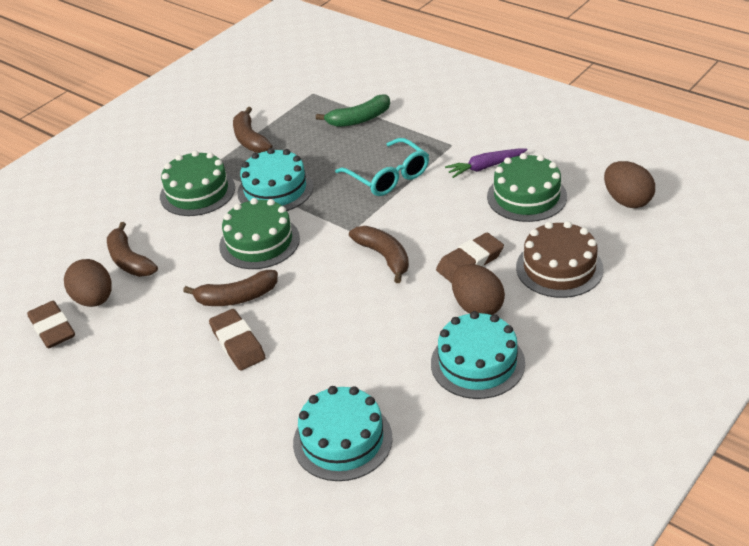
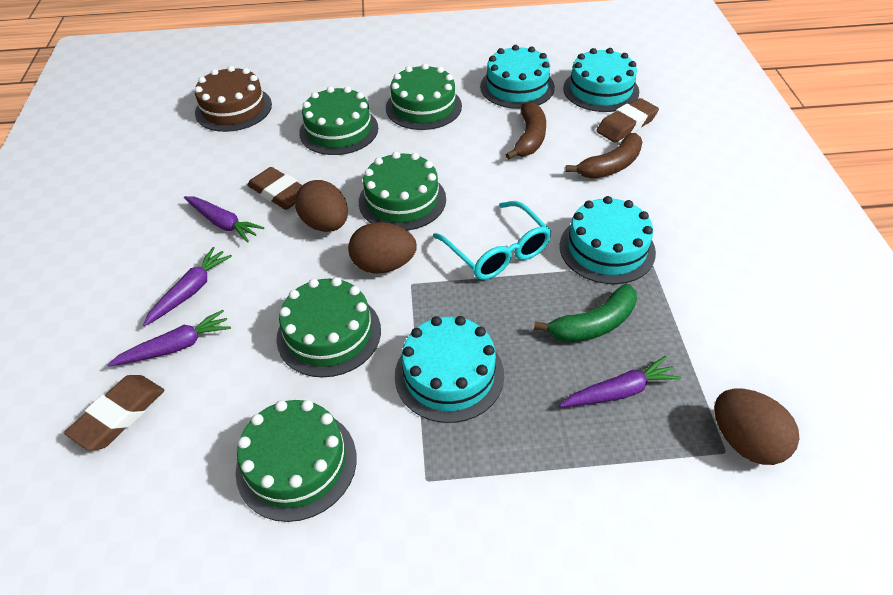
brown banana: 4 -> 2
green cake: 3 -> 5
purple carrot: 1 -> 4
turquoise cake: 3 -> 4

